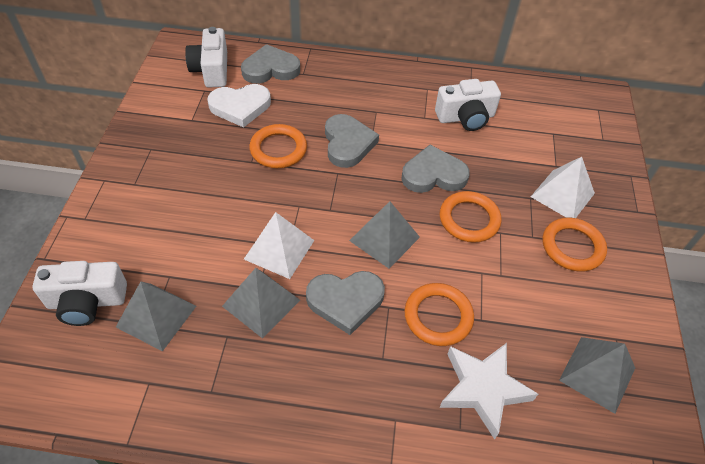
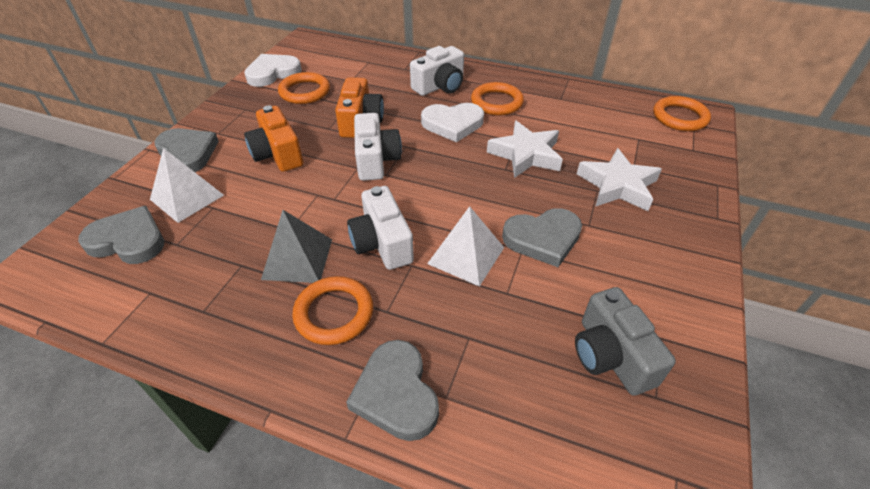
grey camera: 0 -> 1
grey pyramid: 4 -> 1
orange camera: 0 -> 2
white heart: 1 -> 2
white star: 1 -> 2

